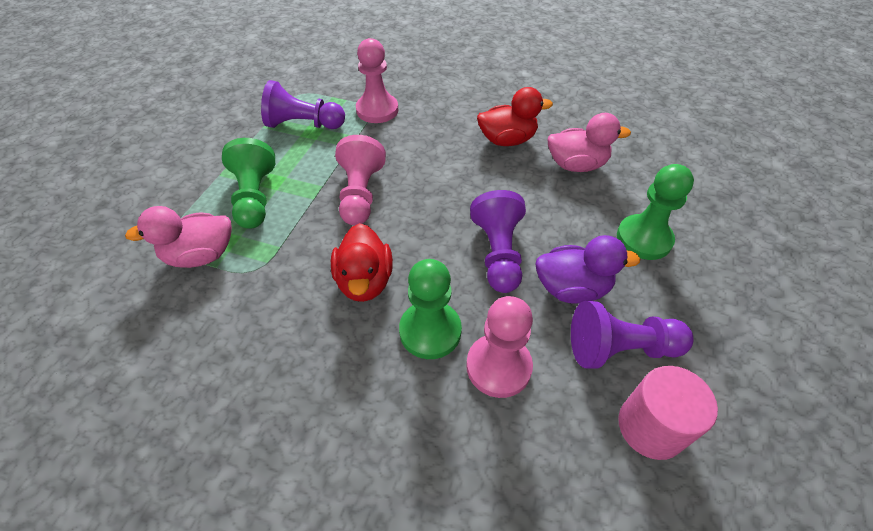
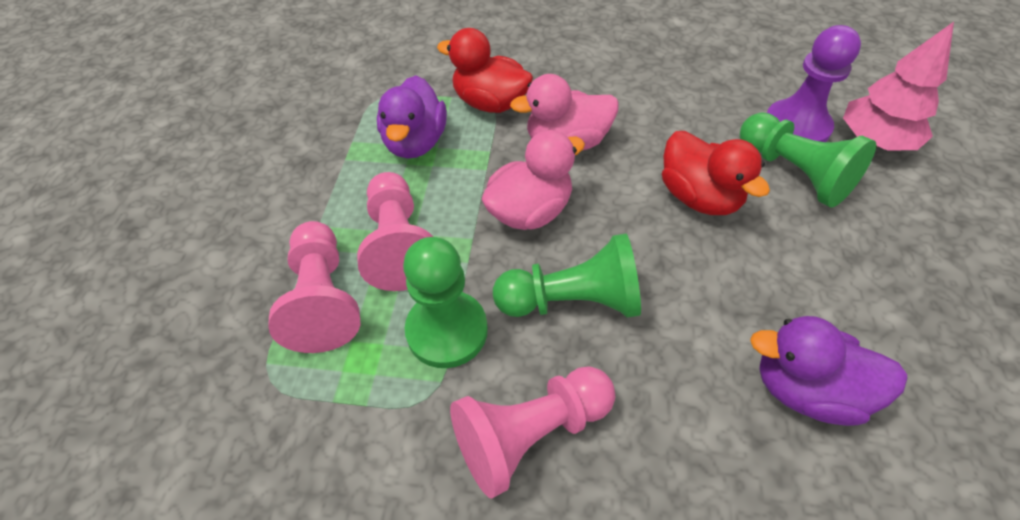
pink cylinder: 1 -> 0
pink tree: 0 -> 1
purple duck: 1 -> 2
purple pawn: 3 -> 1

